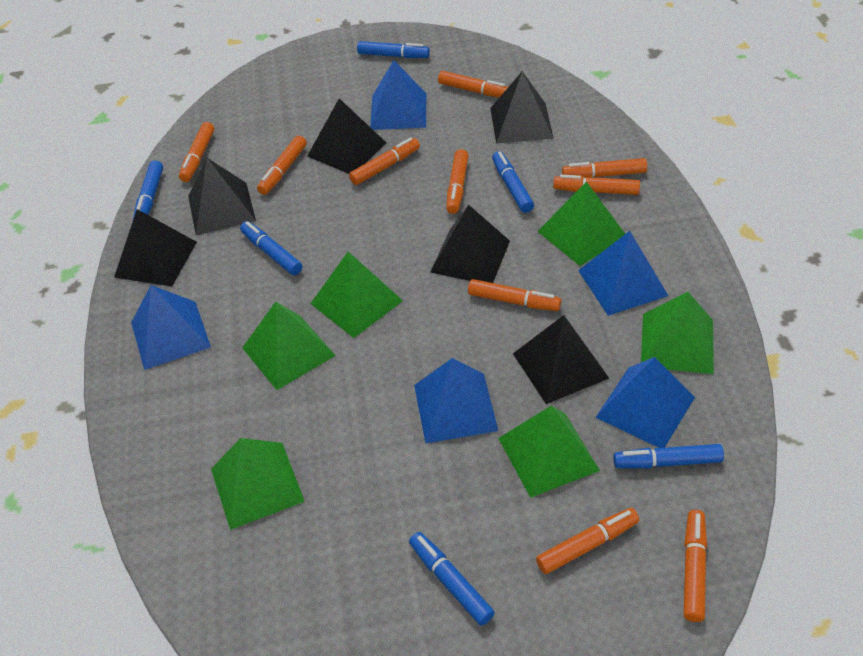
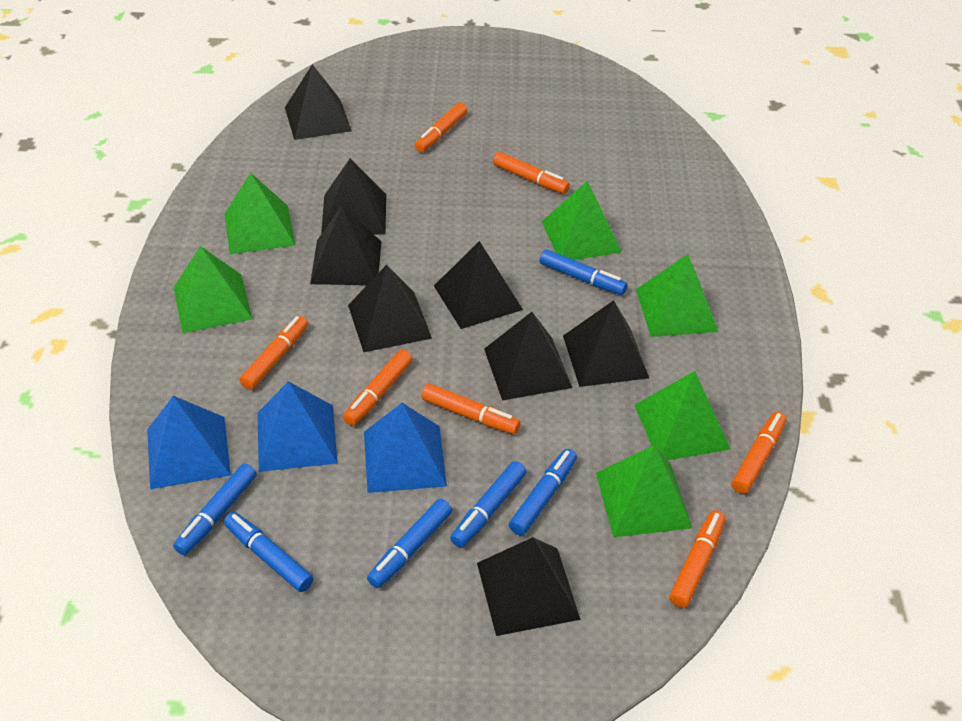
black pyramid: 6 -> 8
blue pyramid: 5 -> 3
orange marker: 10 -> 7

